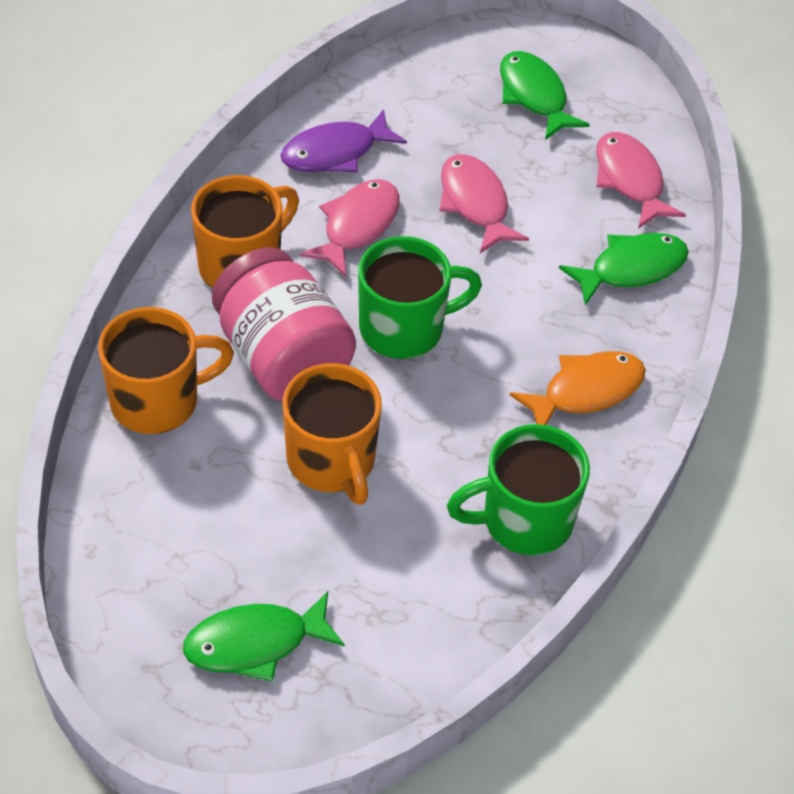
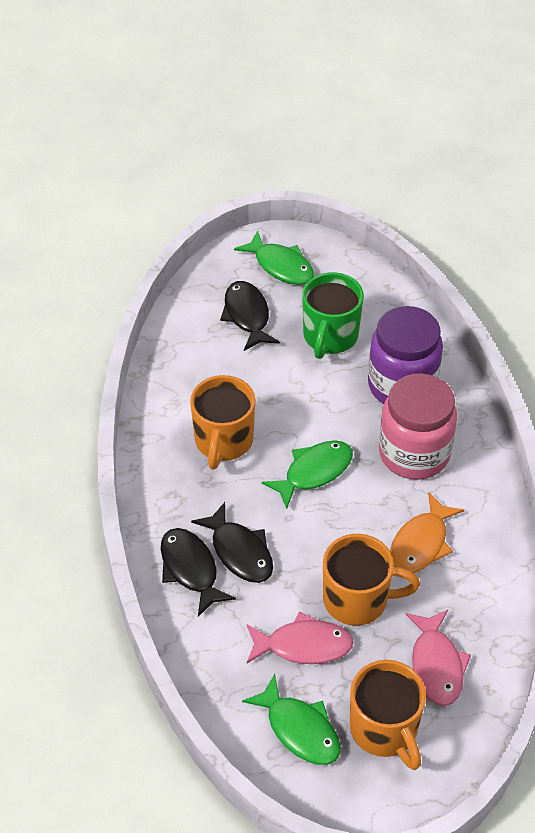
black fish: 0 -> 3
green mug: 2 -> 1
pink fish: 3 -> 2
purple fish: 1 -> 0
purple jar: 0 -> 1

